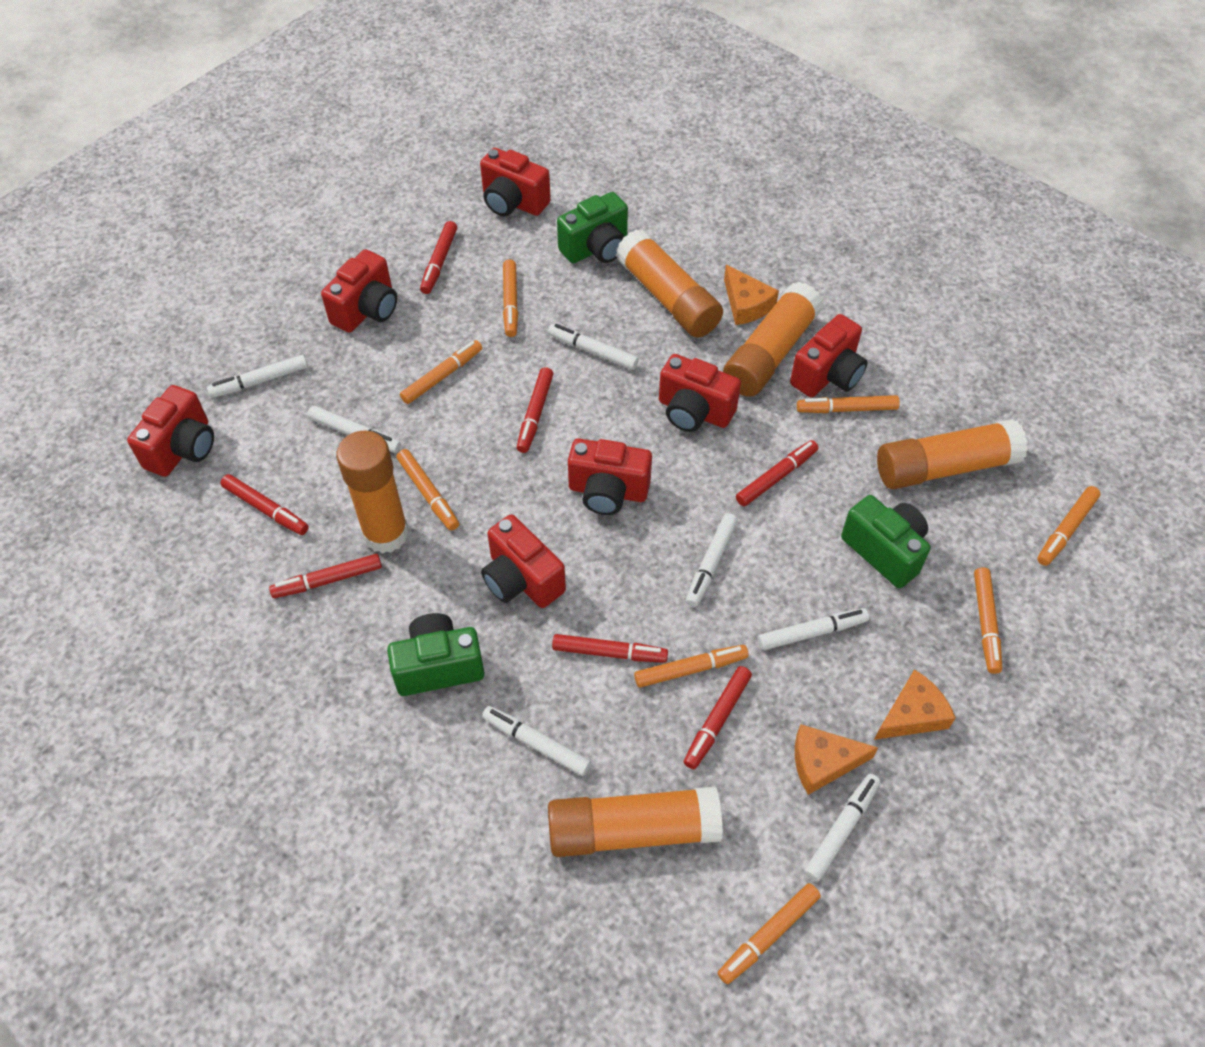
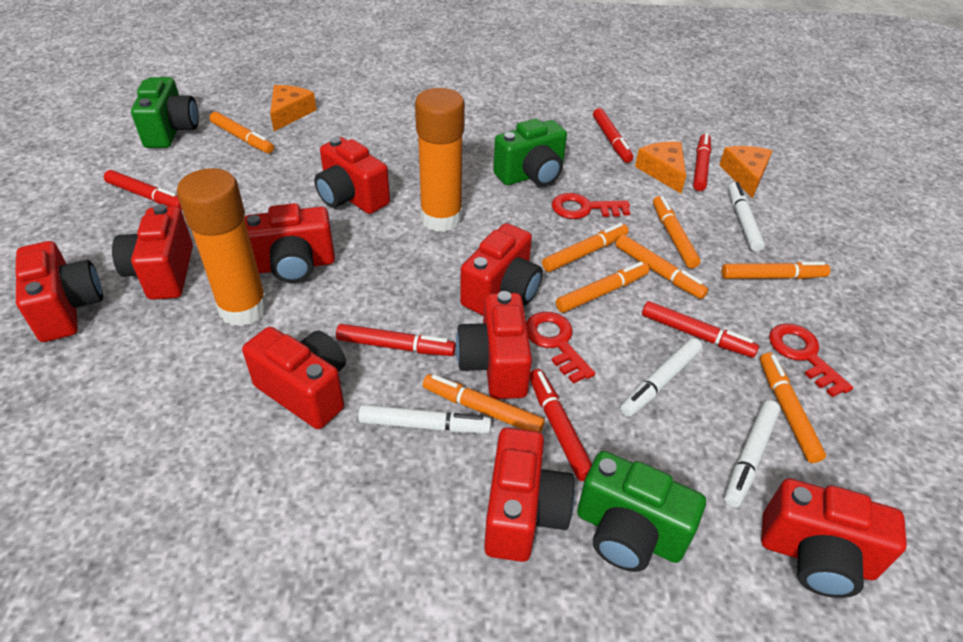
orange glue stick: 5 -> 2
red camera: 7 -> 9
red key: 0 -> 3
red marker: 7 -> 6
white marker: 7 -> 4

